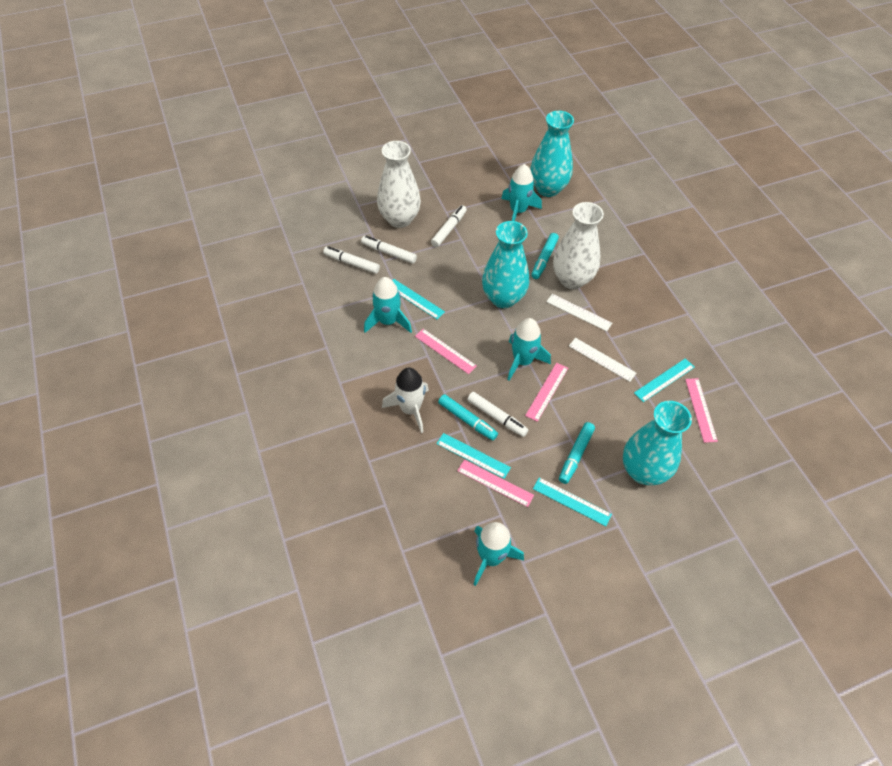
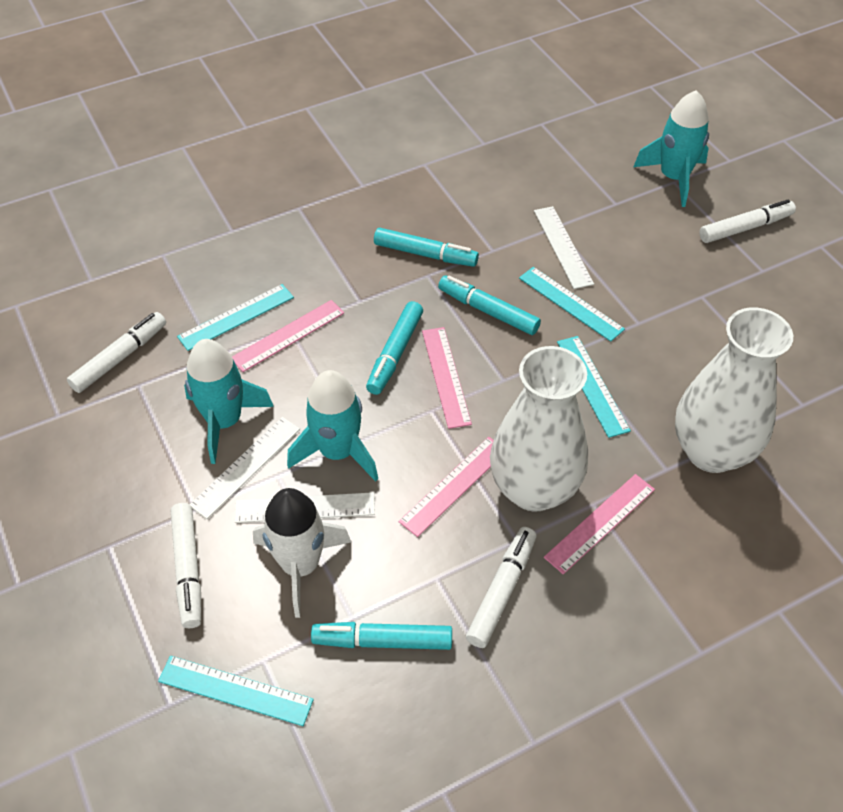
turquoise marker: 3 -> 4
turquoise rocket: 4 -> 3
turquoise vase: 3 -> 0
white ruler: 2 -> 3

